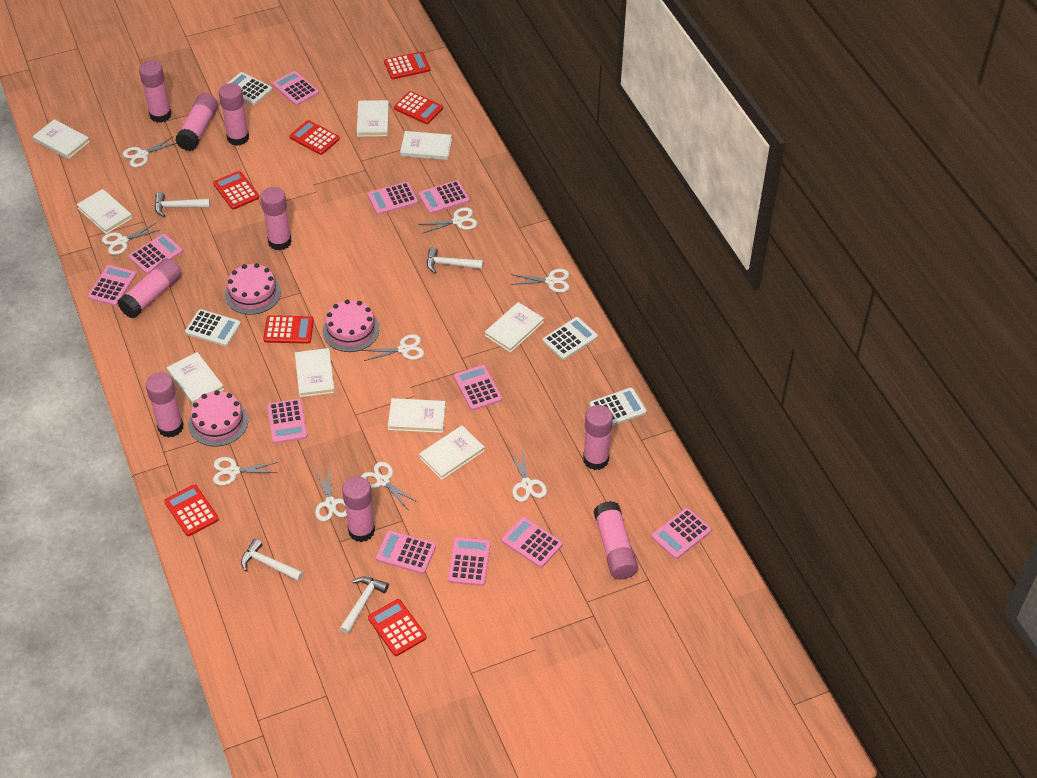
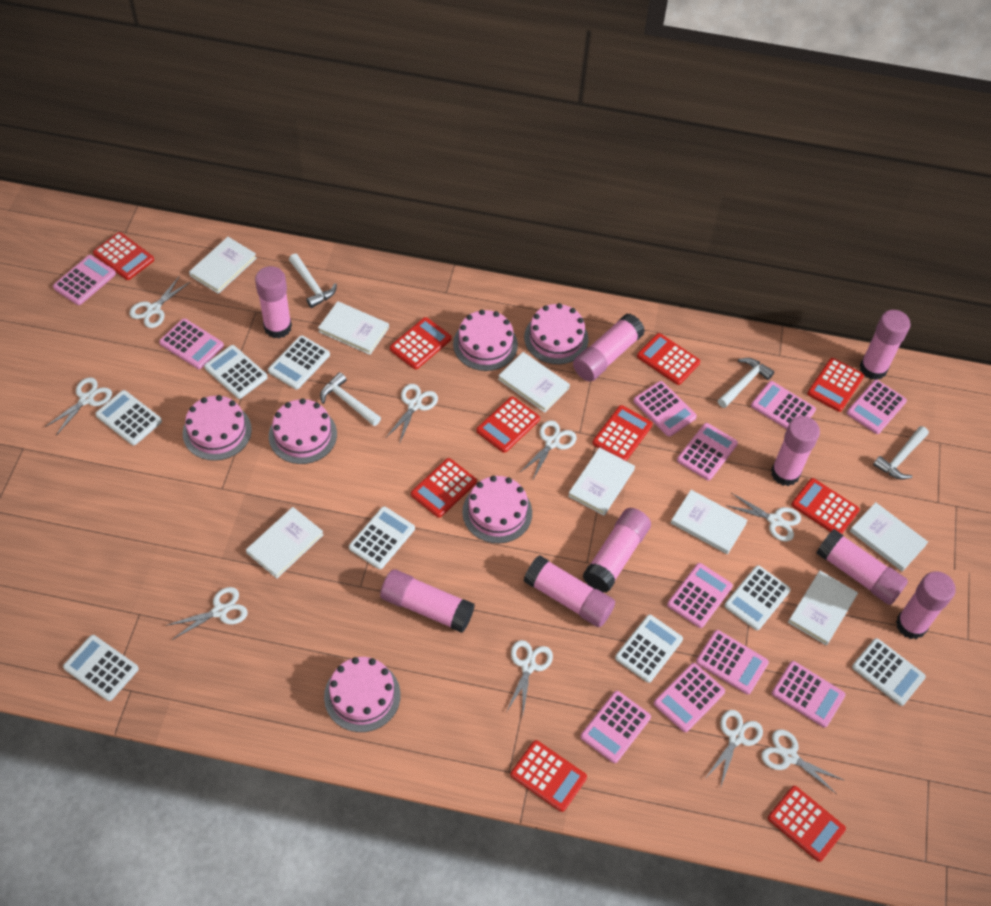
pink cake: 3 -> 6
red calculator: 7 -> 10
white book: 9 -> 8
white calculator: 4 -> 8

